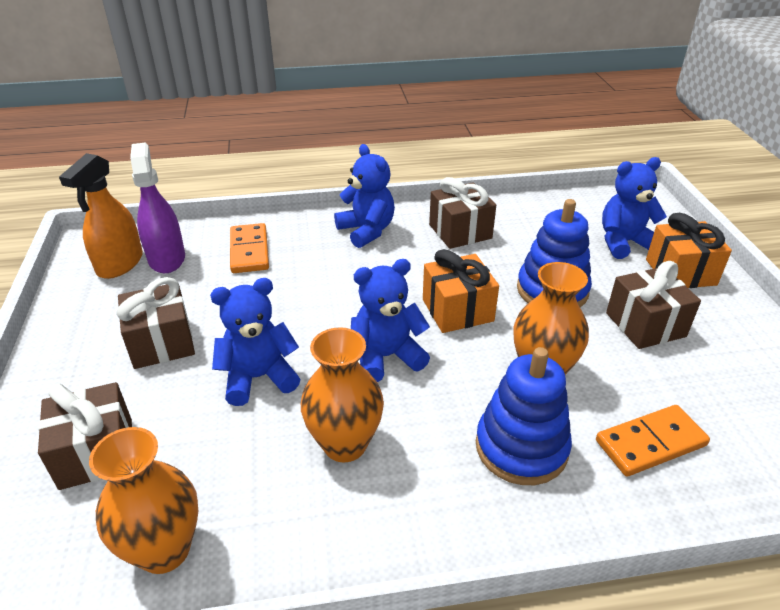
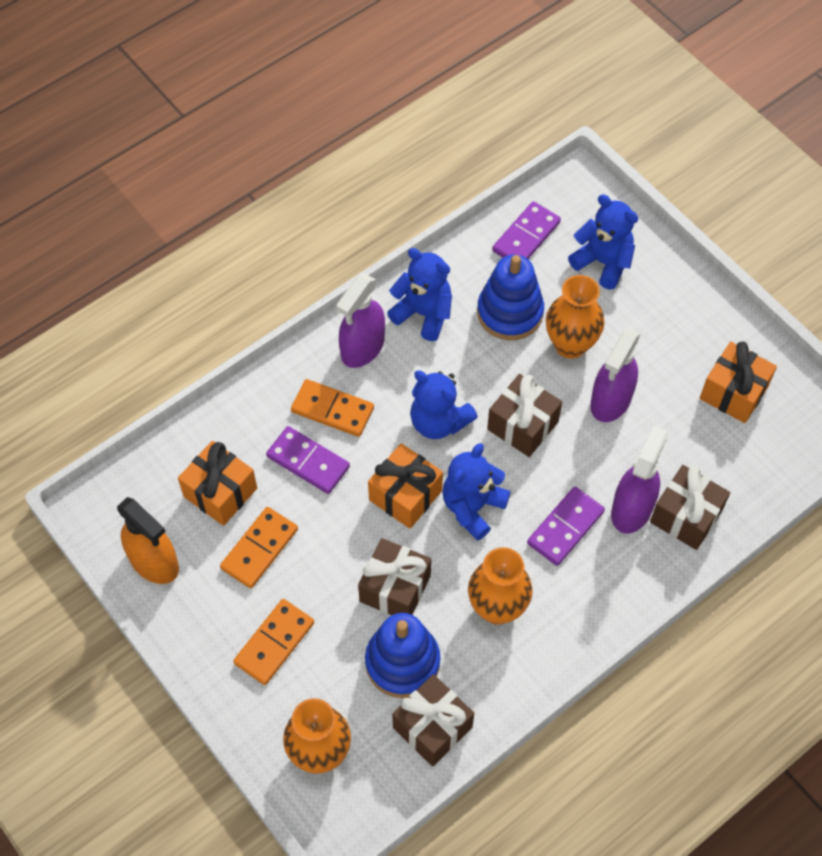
orange domino: 2 -> 3
orange gift: 2 -> 3
purple domino: 0 -> 3
purple spray bottle: 1 -> 3

